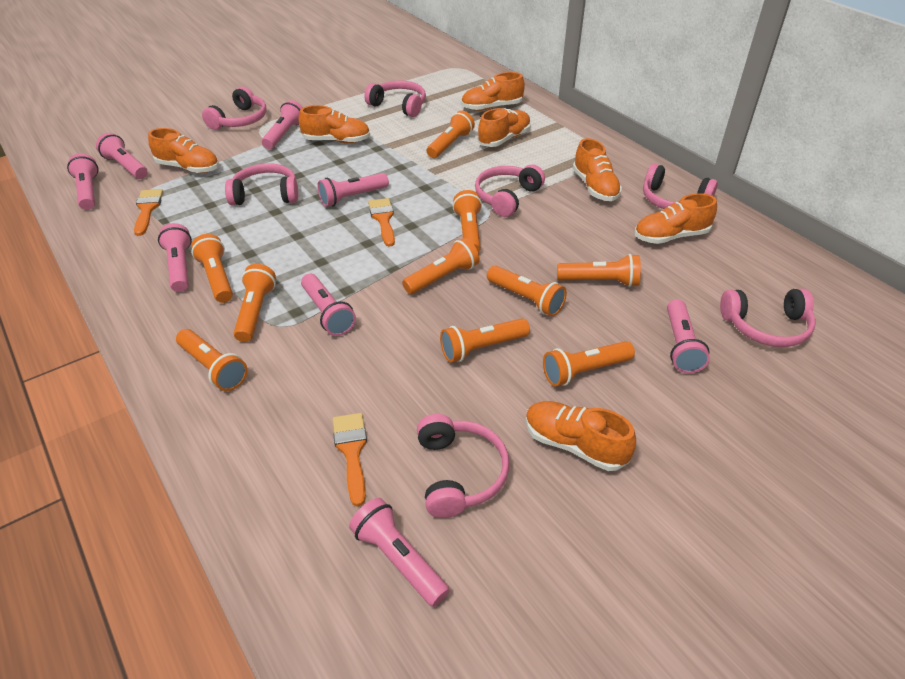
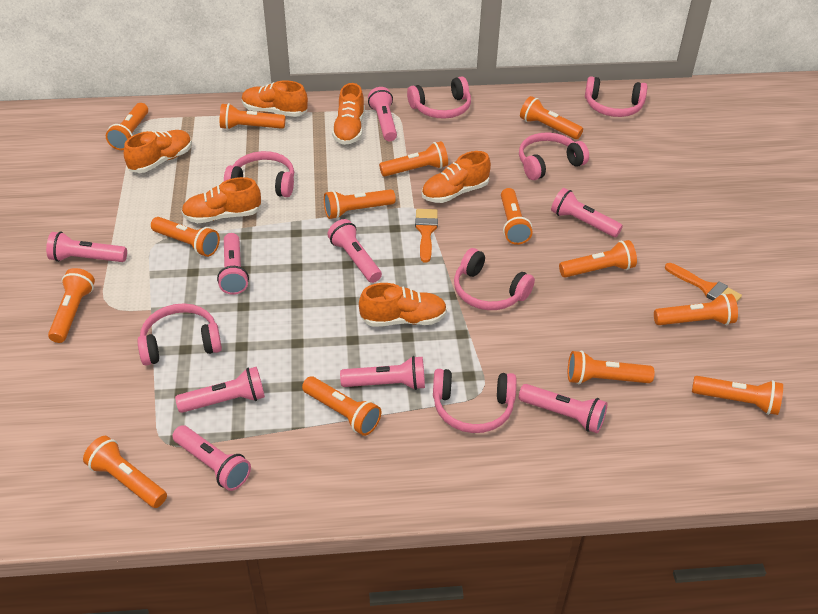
orange brush: 3 -> 2
orange flashlight: 10 -> 14
orange shoe: 7 -> 6
pink flashlight: 8 -> 9

